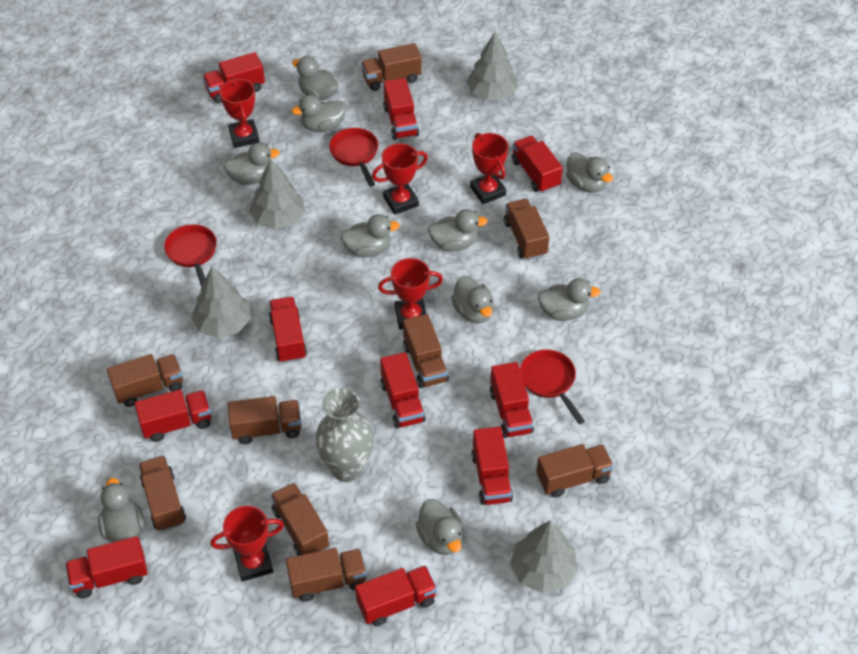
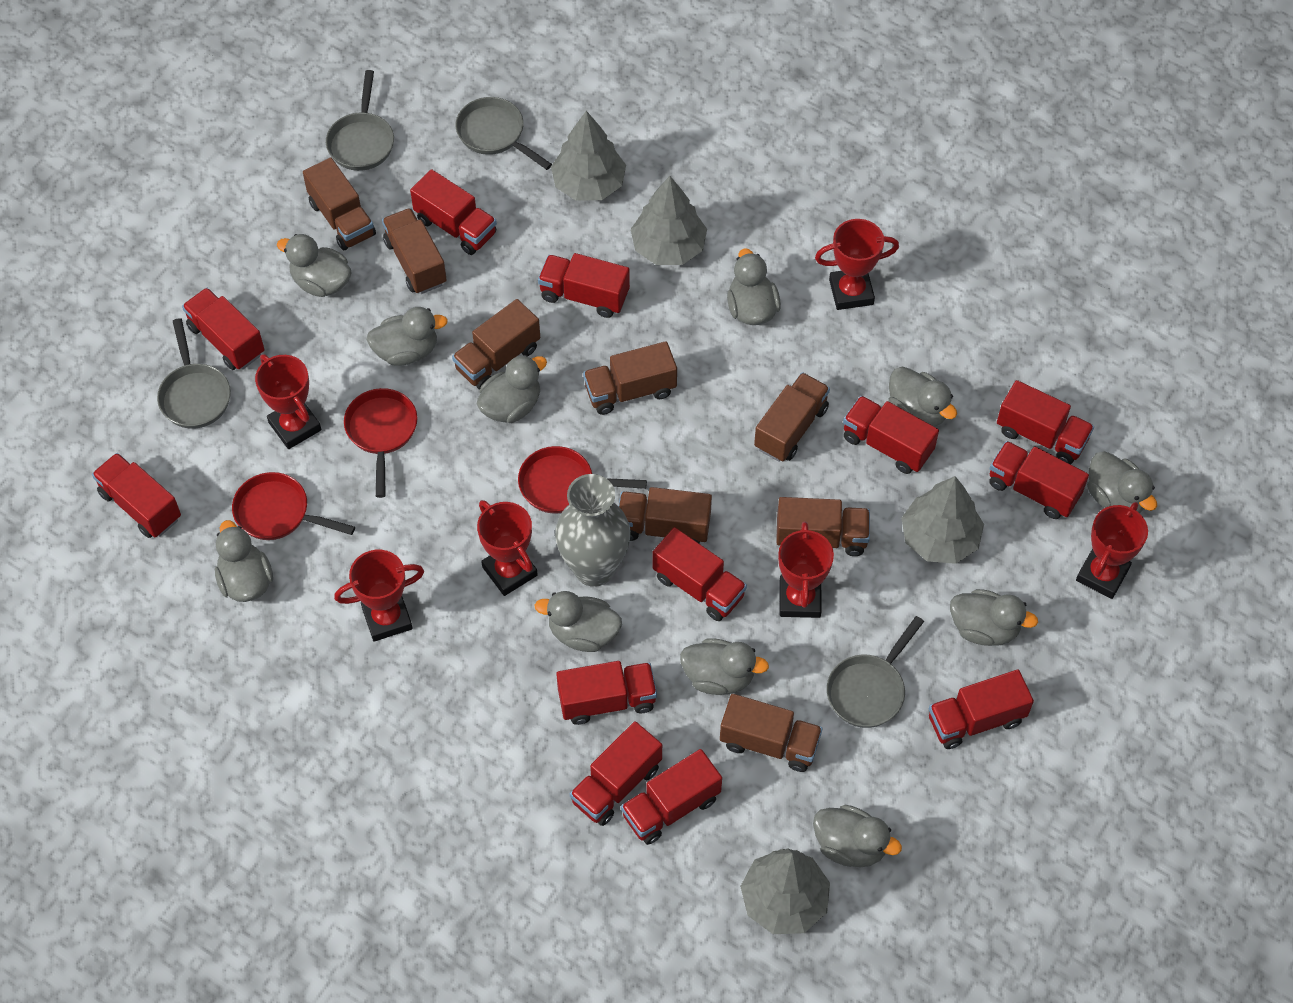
brown truck: 9 -> 8
grey duck: 10 -> 11
grey pan: 0 -> 4
red trophy: 5 -> 6
red truck: 10 -> 12

